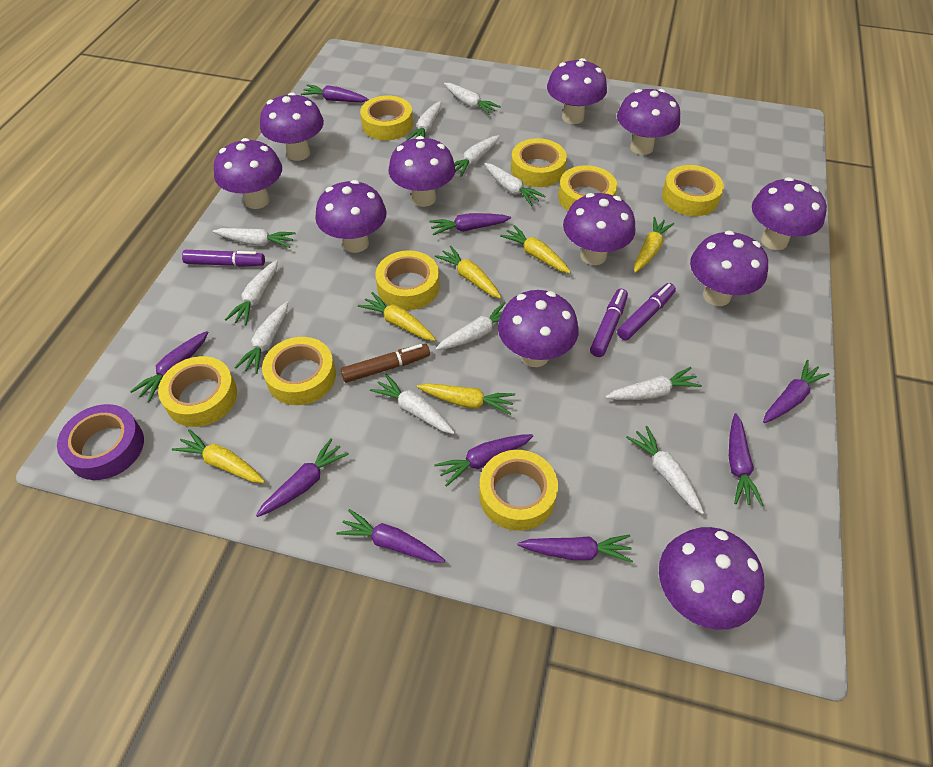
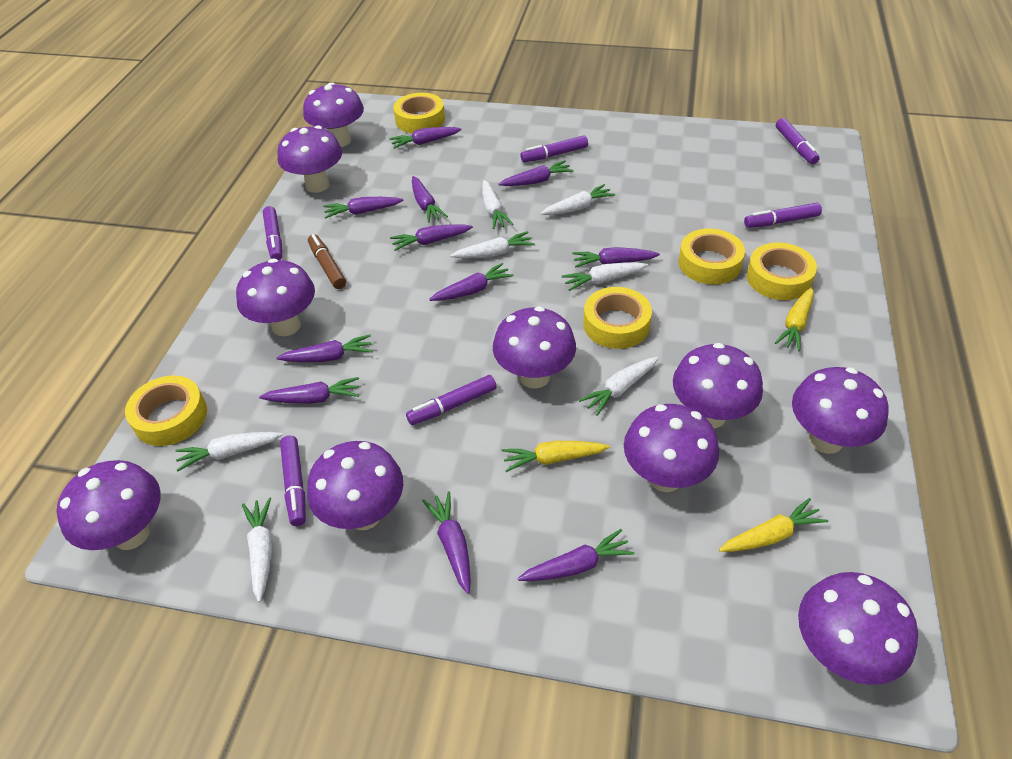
purple carrot: 9 -> 11
purple marker: 3 -> 6
purple mushroom: 11 -> 10
purple tape: 1 -> 0
white carrot: 11 -> 7
yellow carrot: 6 -> 3
yellow tape: 8 -> 5

